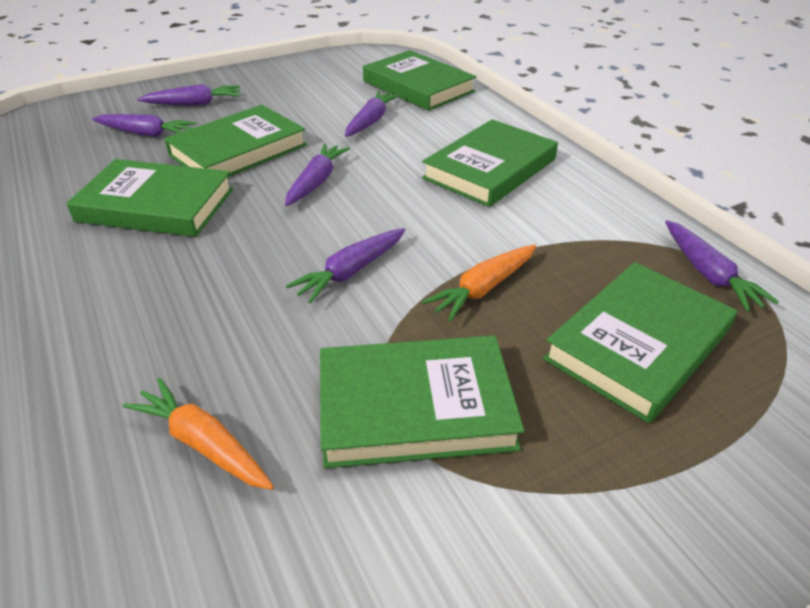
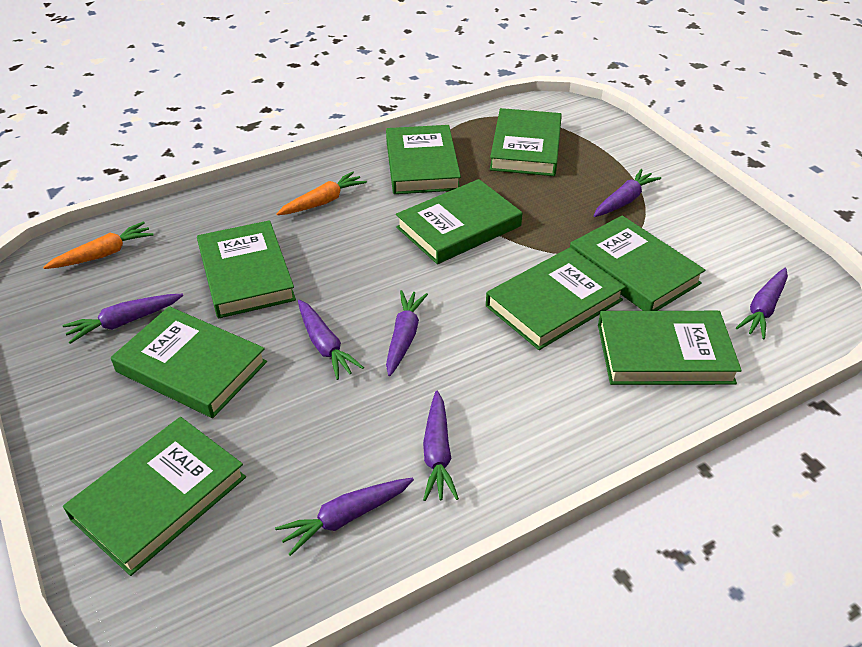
green book: 6 -> 9
purple carrot: 6 -> 7

